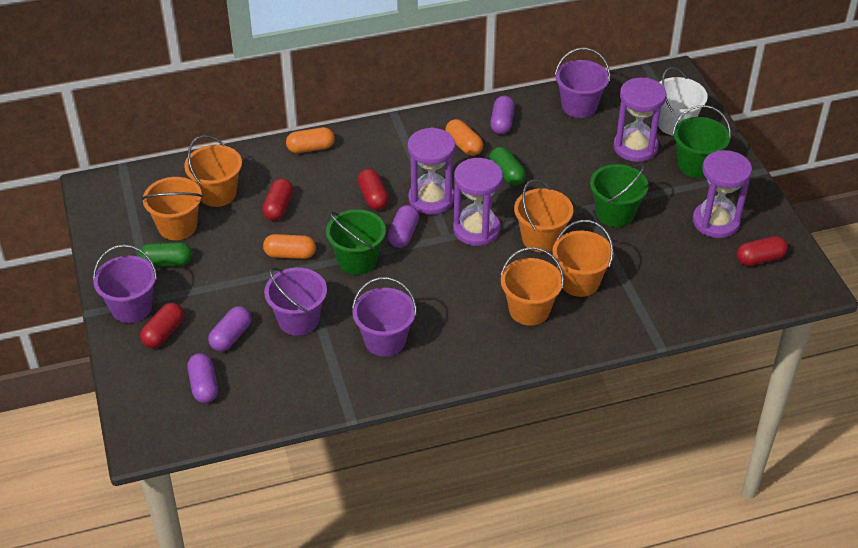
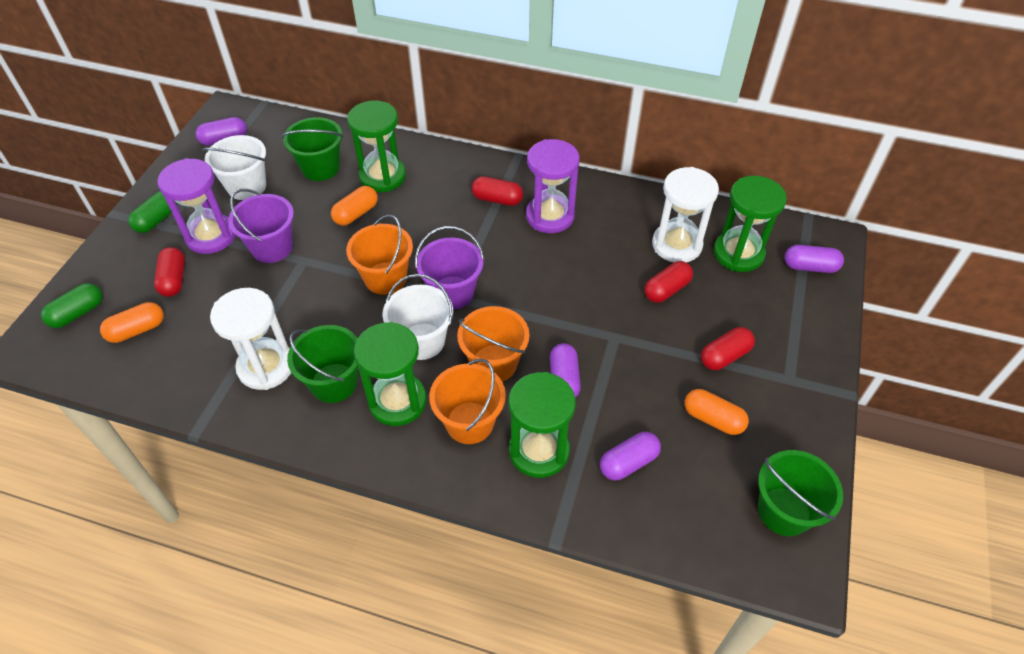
green hourglass: 0 -> 4
orange bucket: 5 -> 3
purple bucket: 4 -> 2
purple hourglass: 4 -> 2
white bucket: 1 -> 2
white hourglass: 0 -> 2

